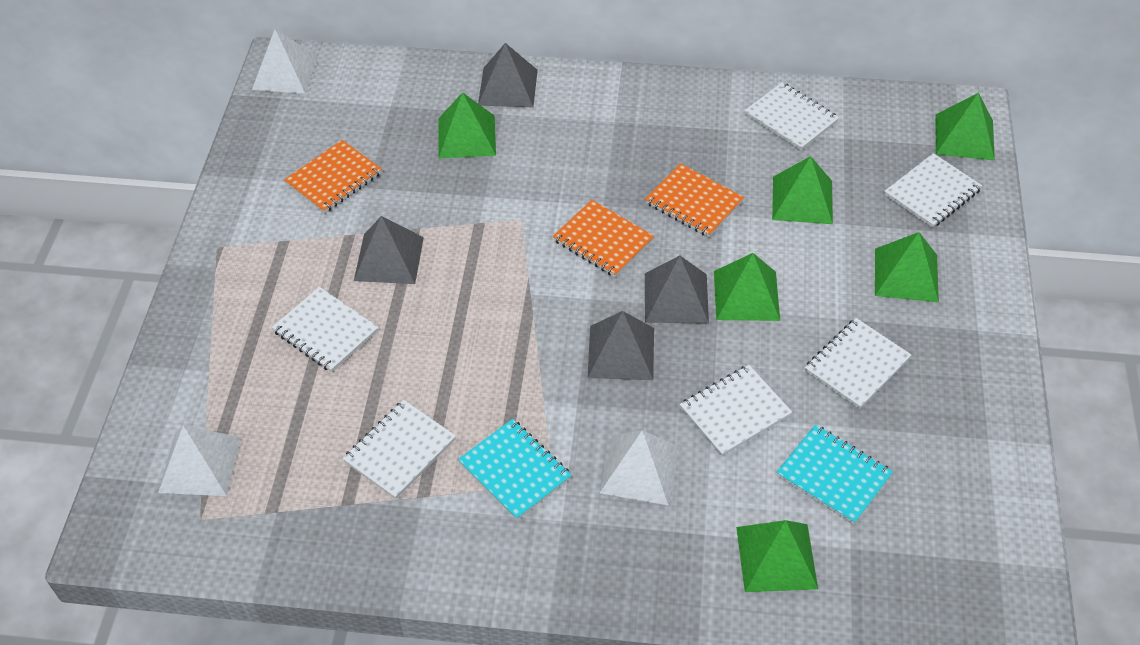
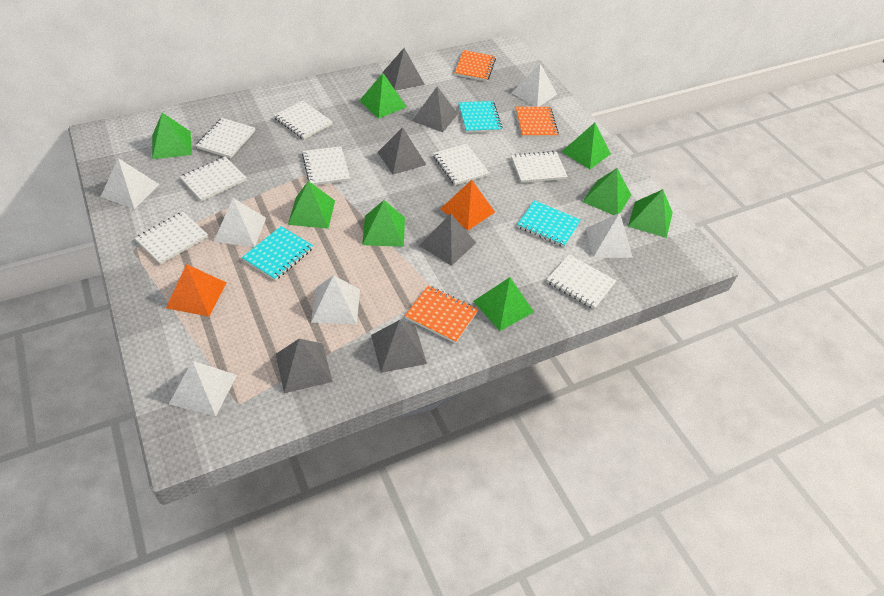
green pyramid: 6 -> 8
grey pyramid: 4 -> 6
orange pyramid: 0 -> 2
turquoise notebook: 2 -> 3
white notebook: 6 -> 8
white pyramid: 3 -> 6

